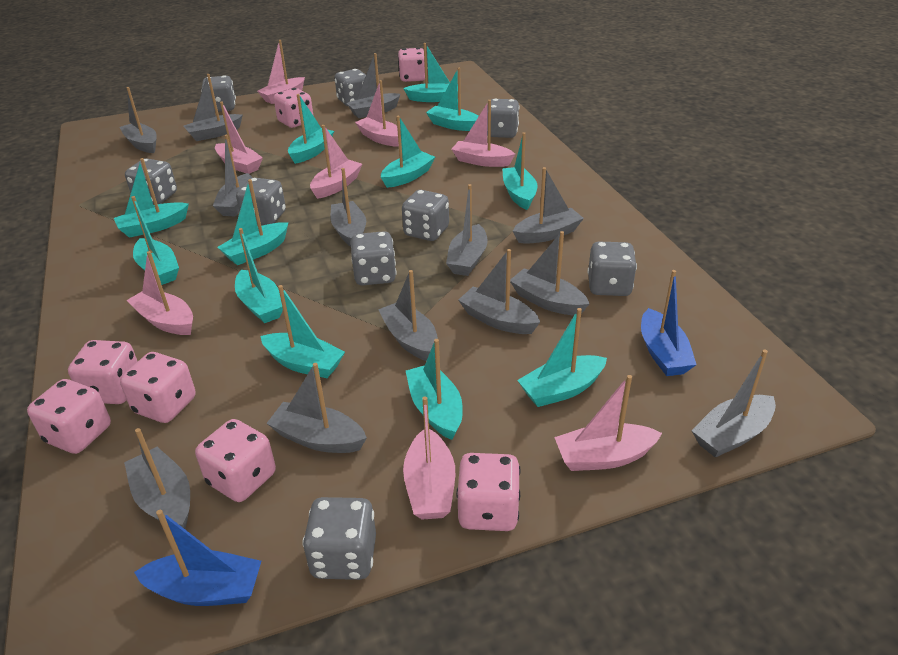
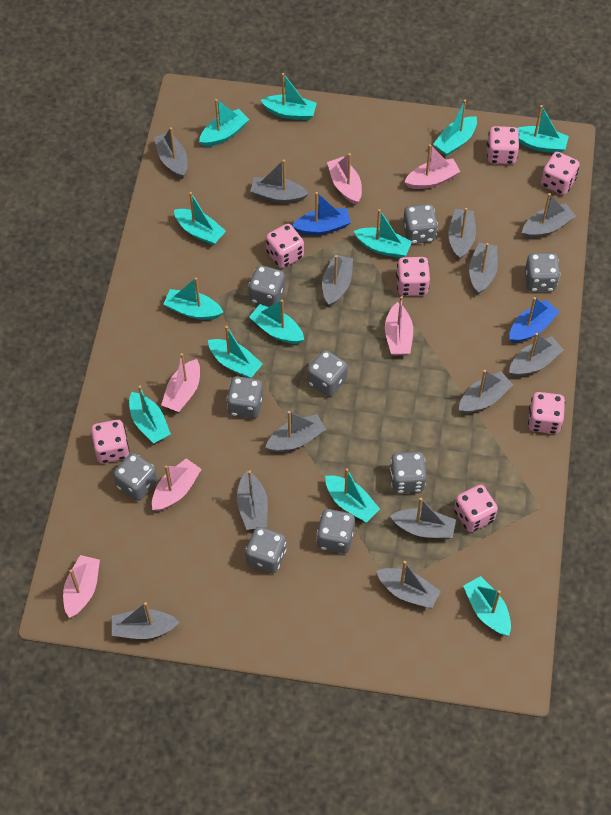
pink boat: 8 -> 6

